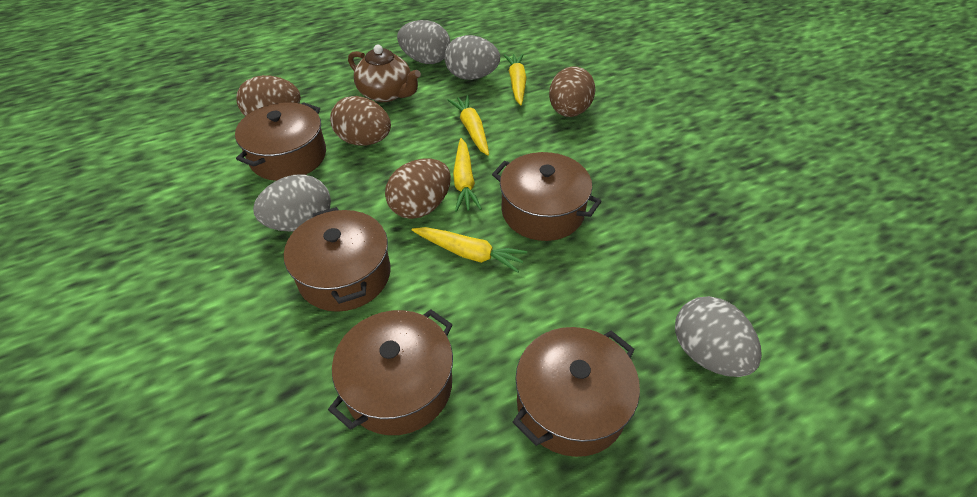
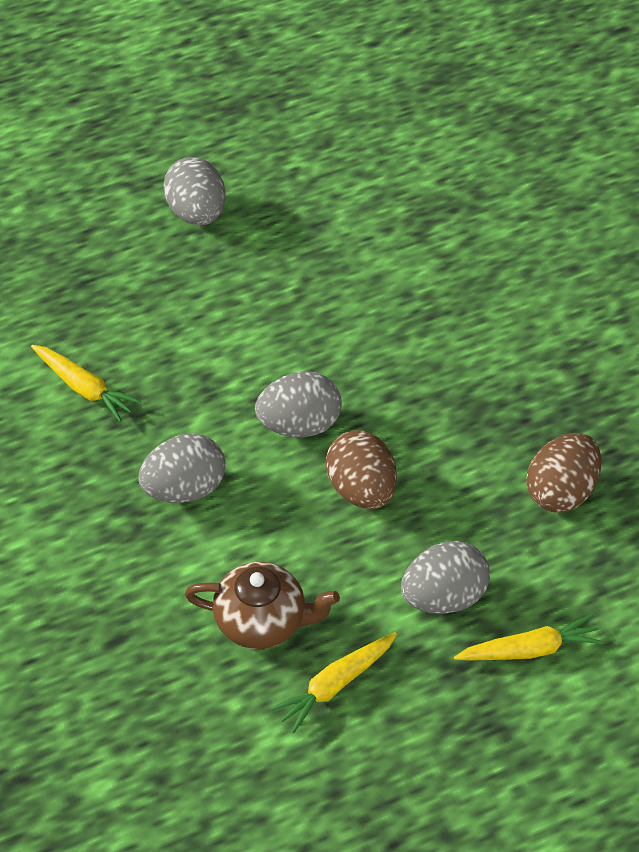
brown egg: 4 -> 2
brown pot: 5 -> 0
yellow carrot: 4 -> 3

